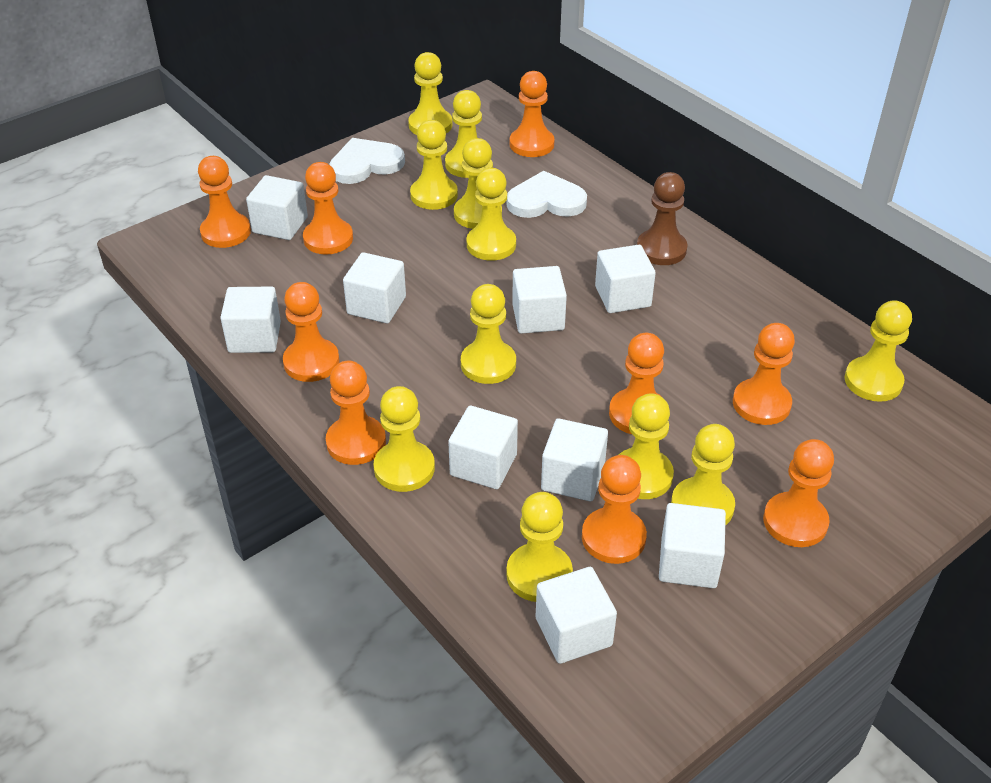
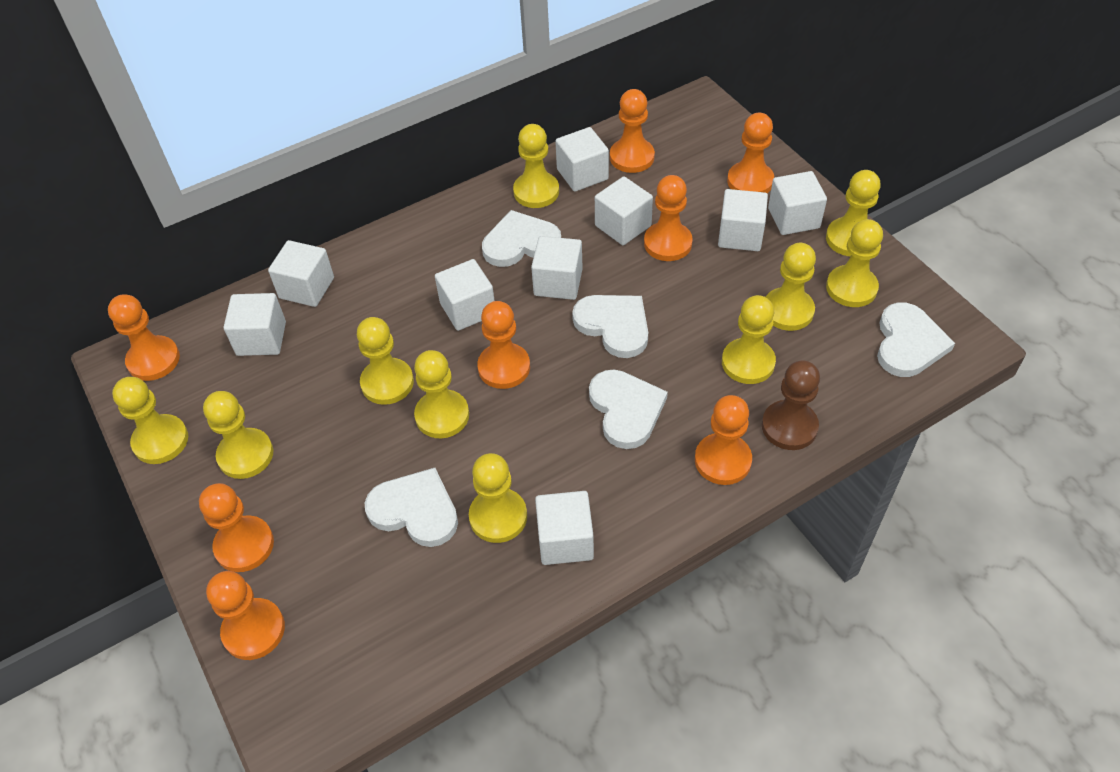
orange pawn: 9 -> 8
white heart: 2 -> 5
yellow pawn: 11 -> 10

